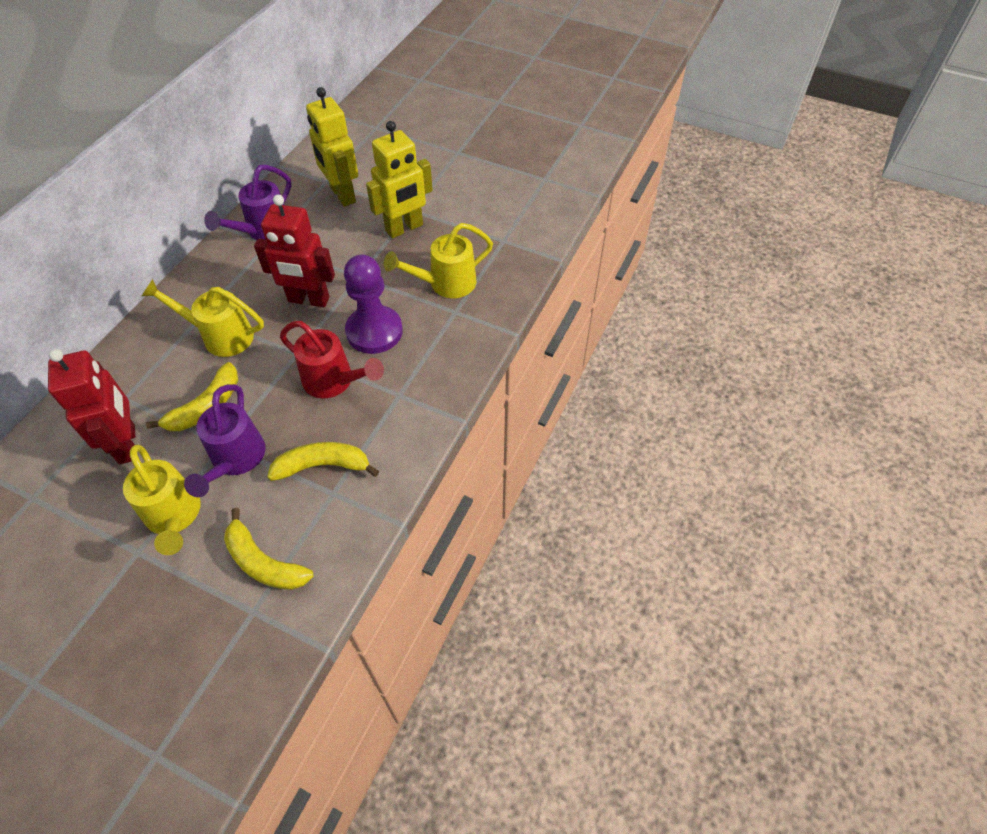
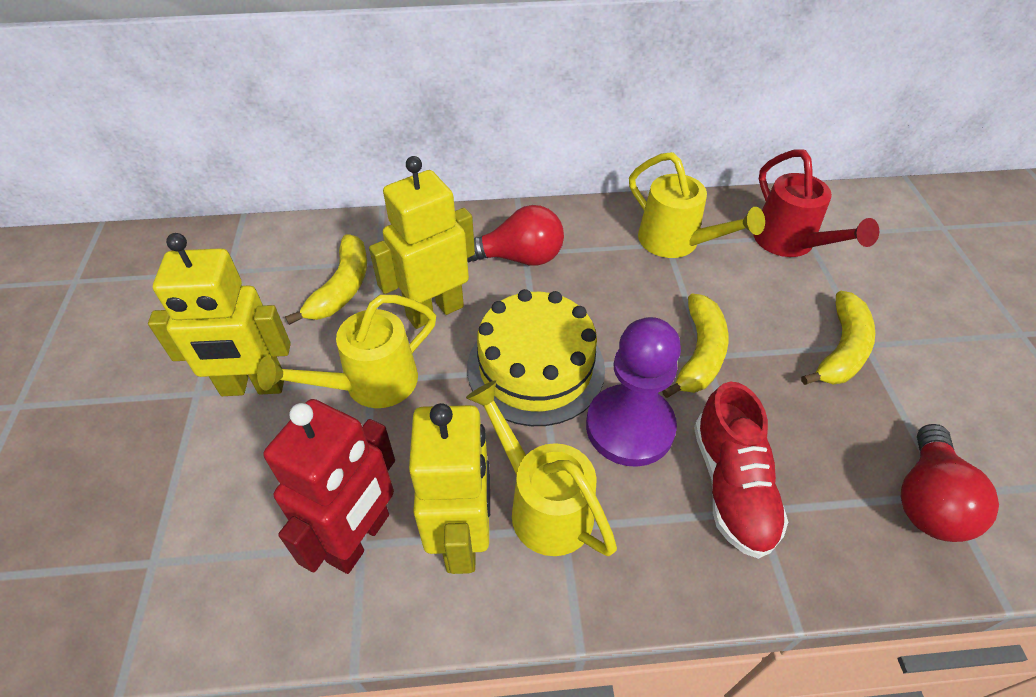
purple watering can: 2 -> 0
red light bulb: 0 -> 2
red robot: 2 -> 1
red shoe: 0 -> 1
yellow cake: 0 -> 1
yellow robot: 2 -> 3

